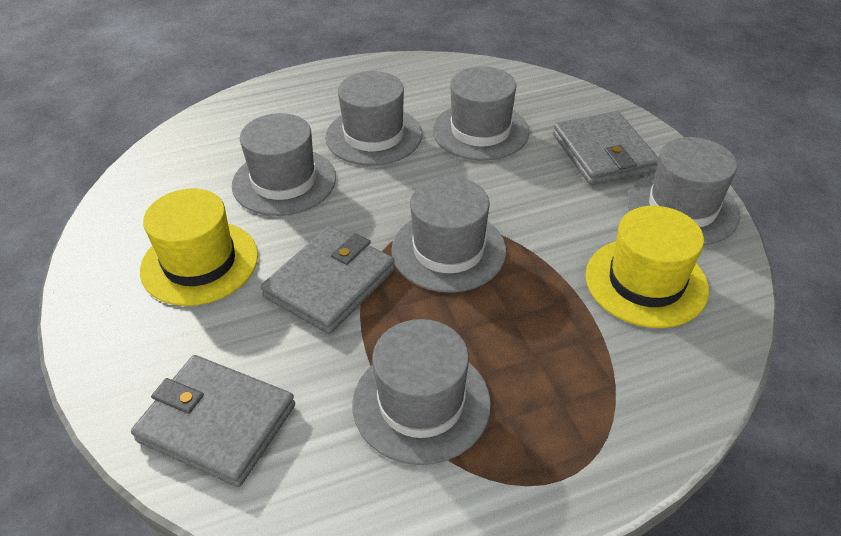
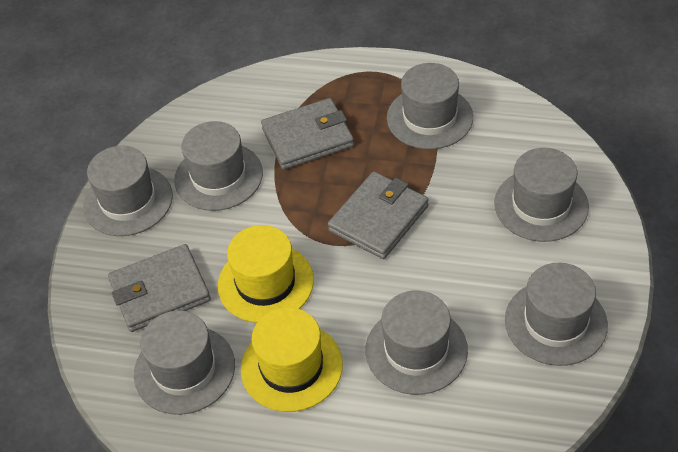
grey hat: 6 -> 7

